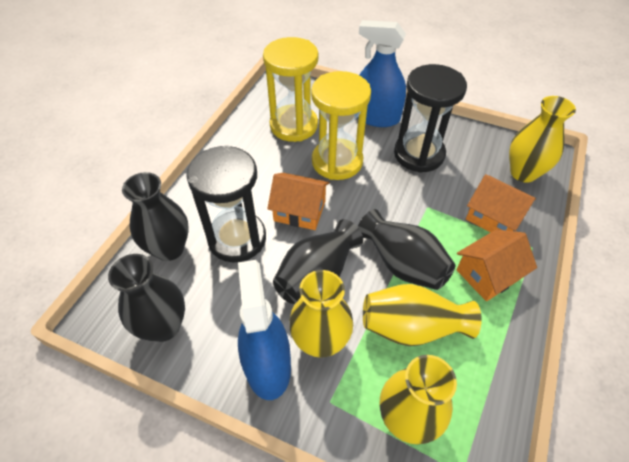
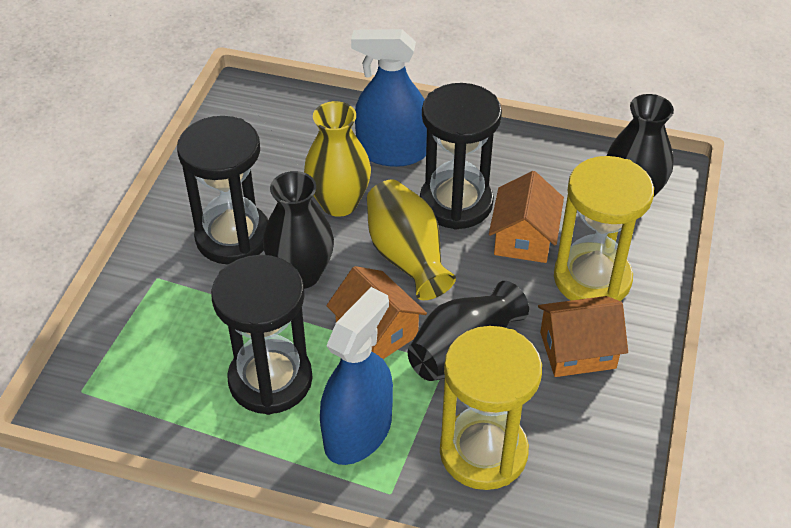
black hourglass: 2 -> 3
black vase: 4 -> 3
yellow vase: 4 -> 2

